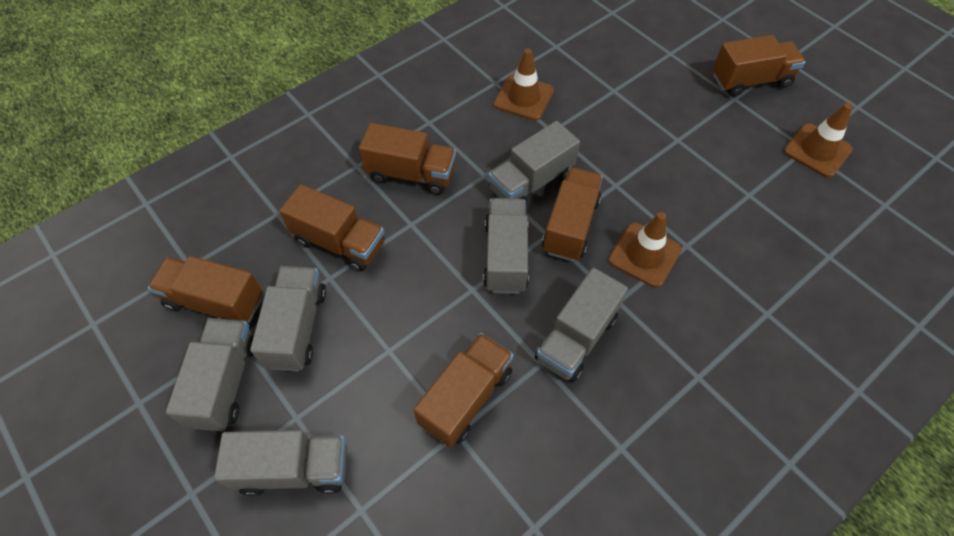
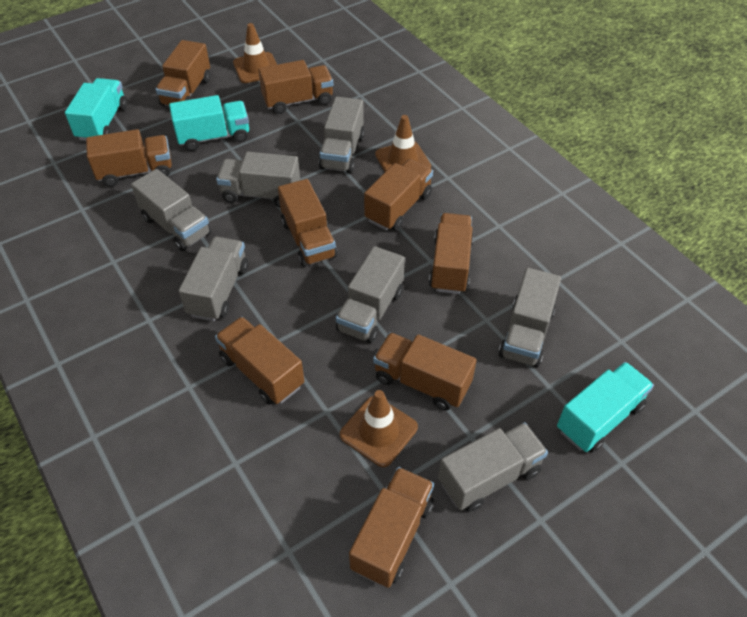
brown truck: 6 -> 9
grey truck: 6 -> 7
turquoise truck: 0 -> 3

